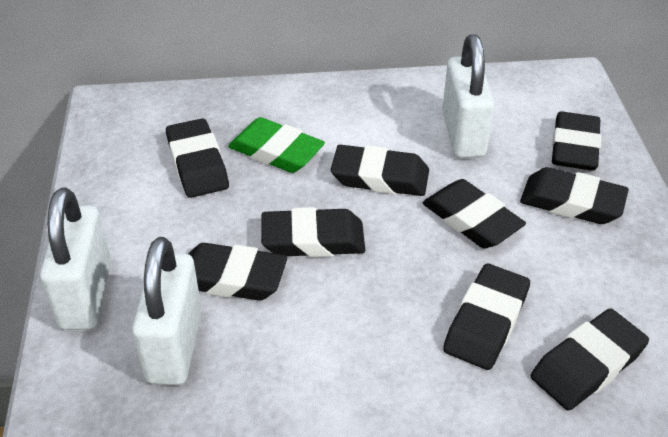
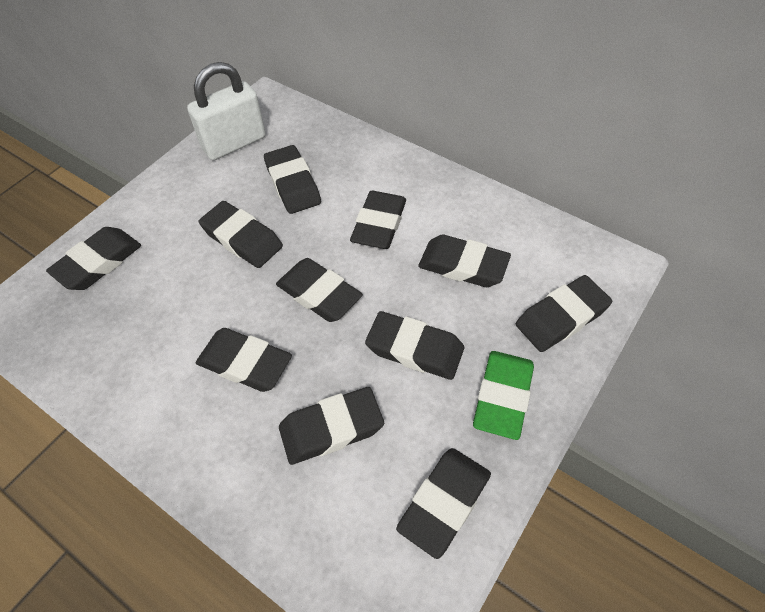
black eraser: 9 -> 11
white padlock: 3 -> 1

